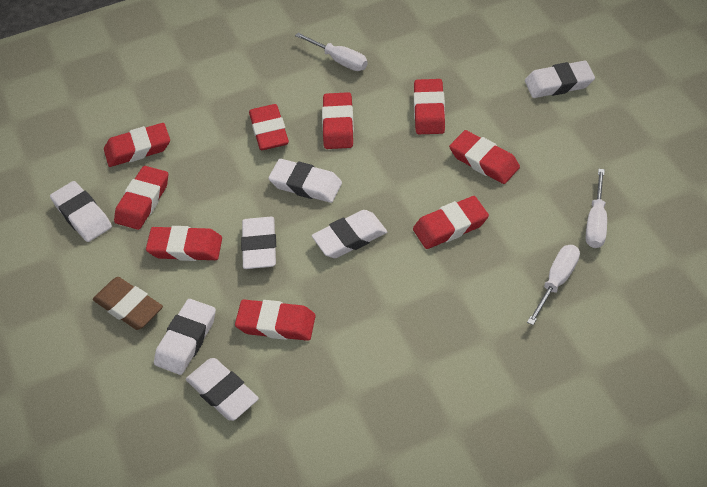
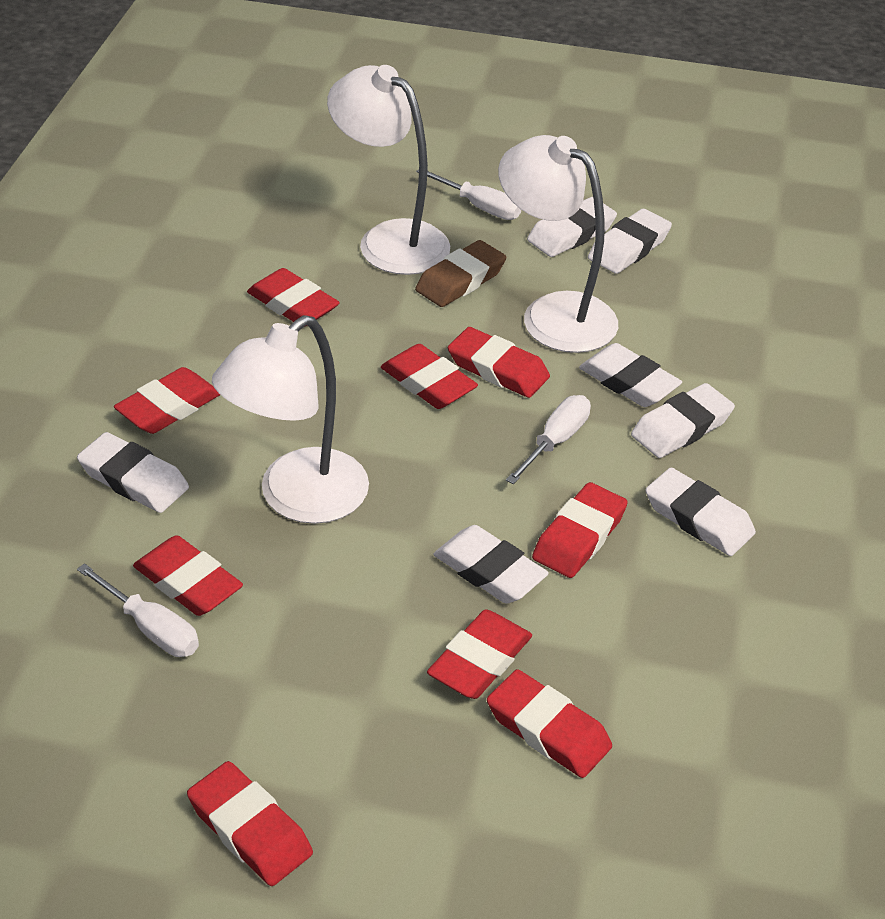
white lamp: 0 -> 3

